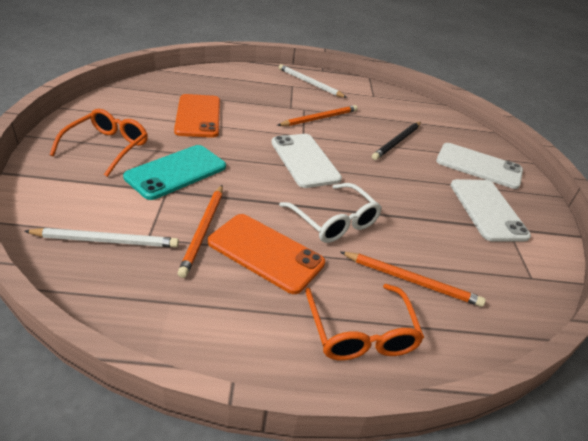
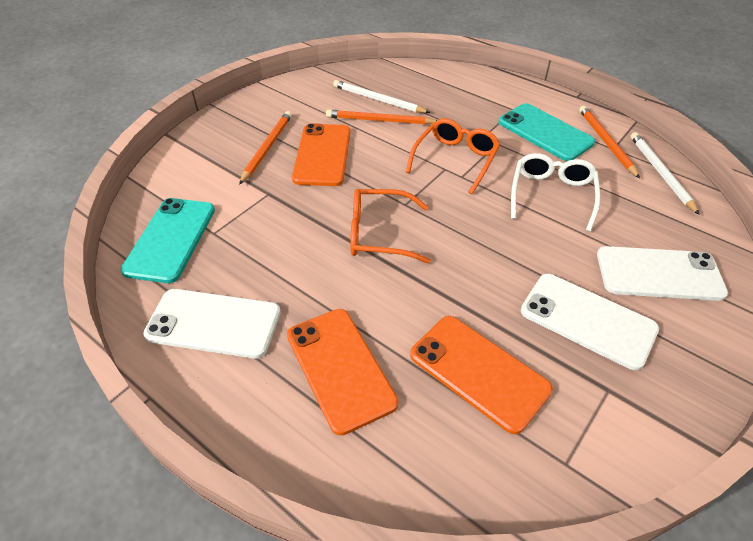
black pencil: 1 -> 0
orange phone: 2 -> 3
turquoise phone: 1 -> 2

